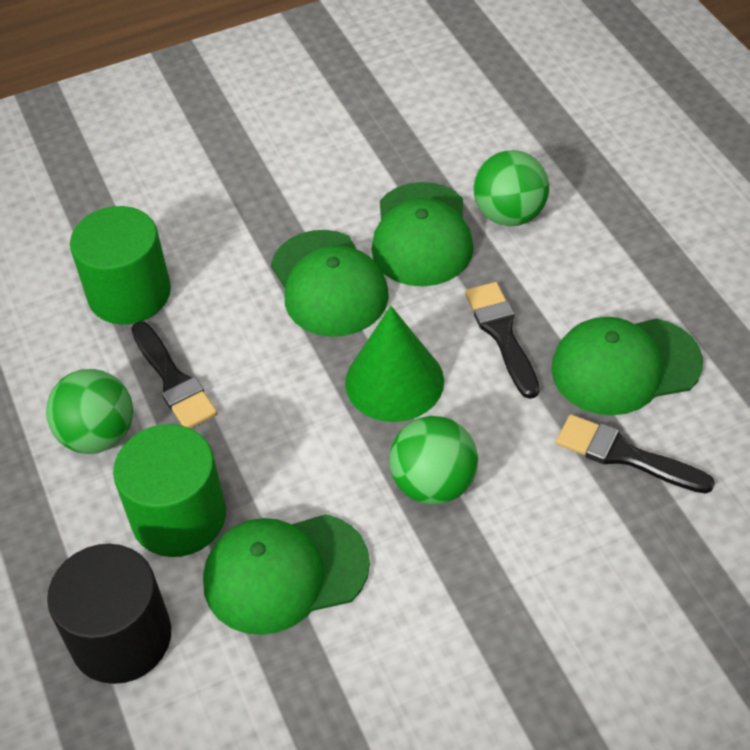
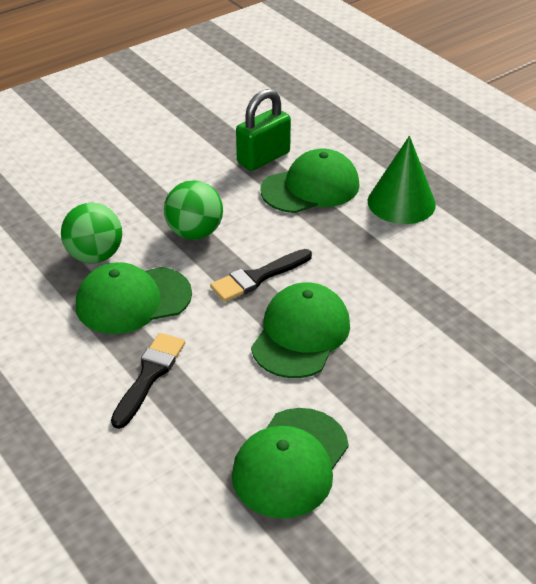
black brush: 3 -> 2
black cylinder: 1 -> 0
green ball: 3 -> 2
green cylinder: 2 -> 0
green padlock: 0 -> 1

